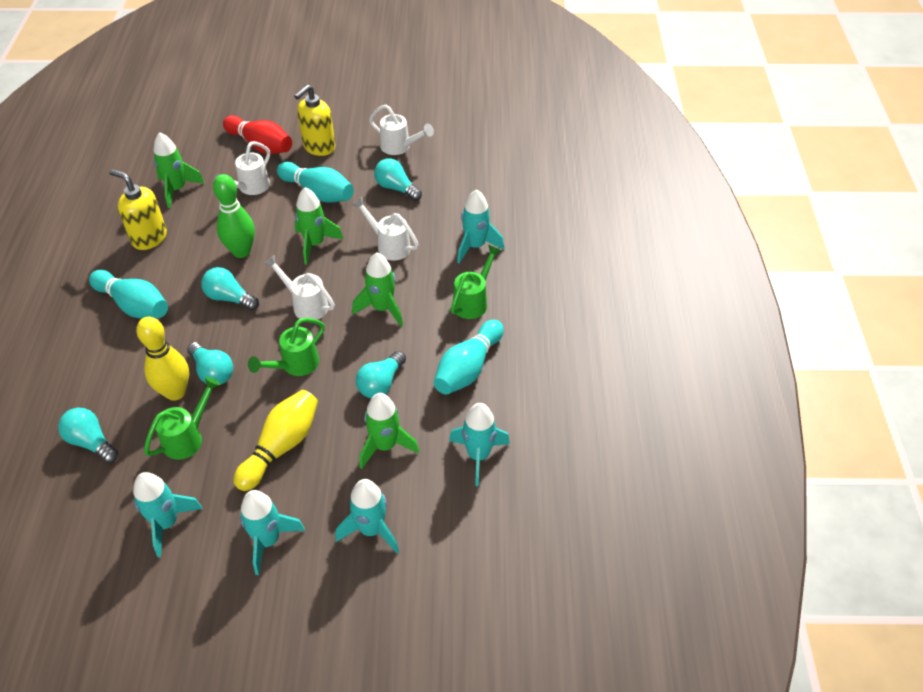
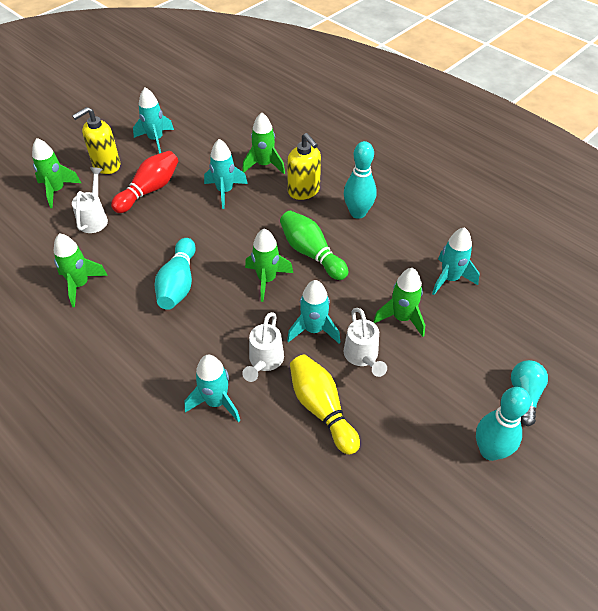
green rocket: 4 -> 5
green watering can: 3 -> 0
turquoise light bulb: 5 -> 1
white watering can: 4 -> 3
yellow bowling pin: 2 -> 1

